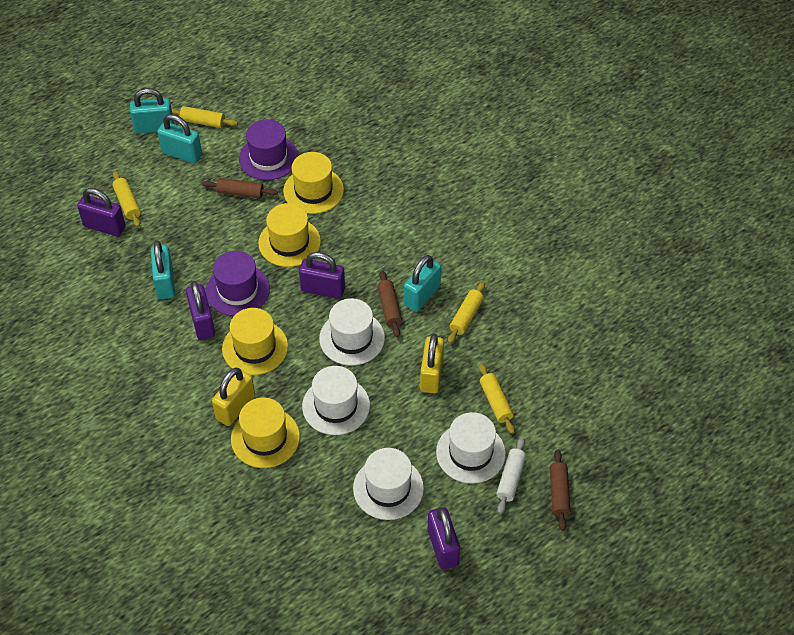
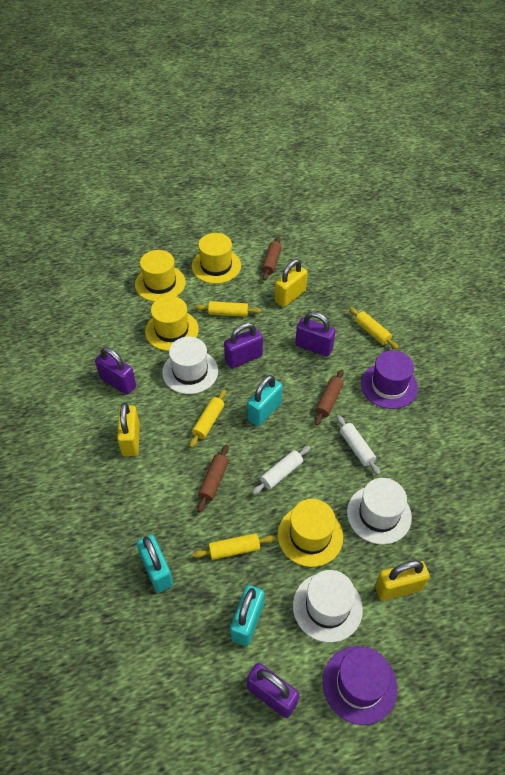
turquoise padlock: 4 -> 3
white hat: 4 -> 3
white rolling pin: 1 -> 2
yellow padlock: 2 -> 3

